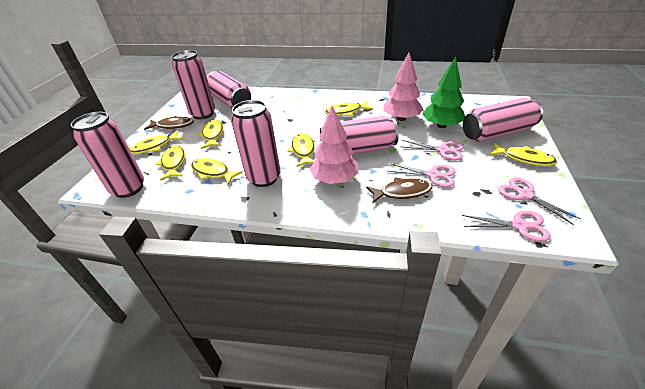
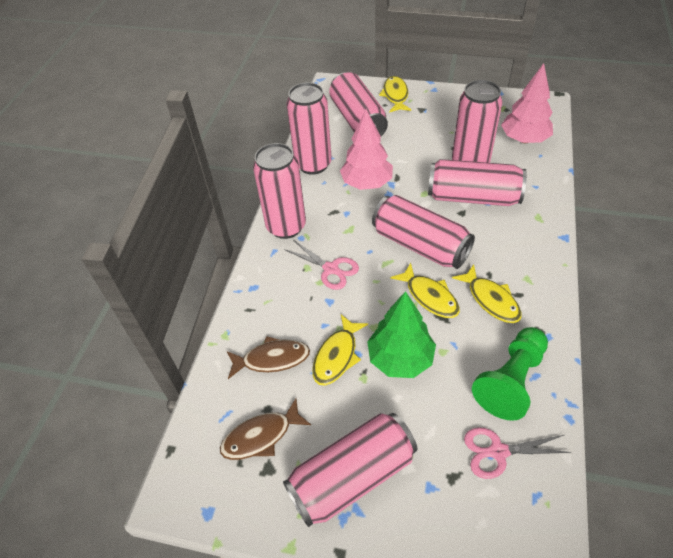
green pawn: 0 -> 1
pink can: 6 -> 7
pink scissors: 4 -> 2
yellow fish: 7 -> 4

